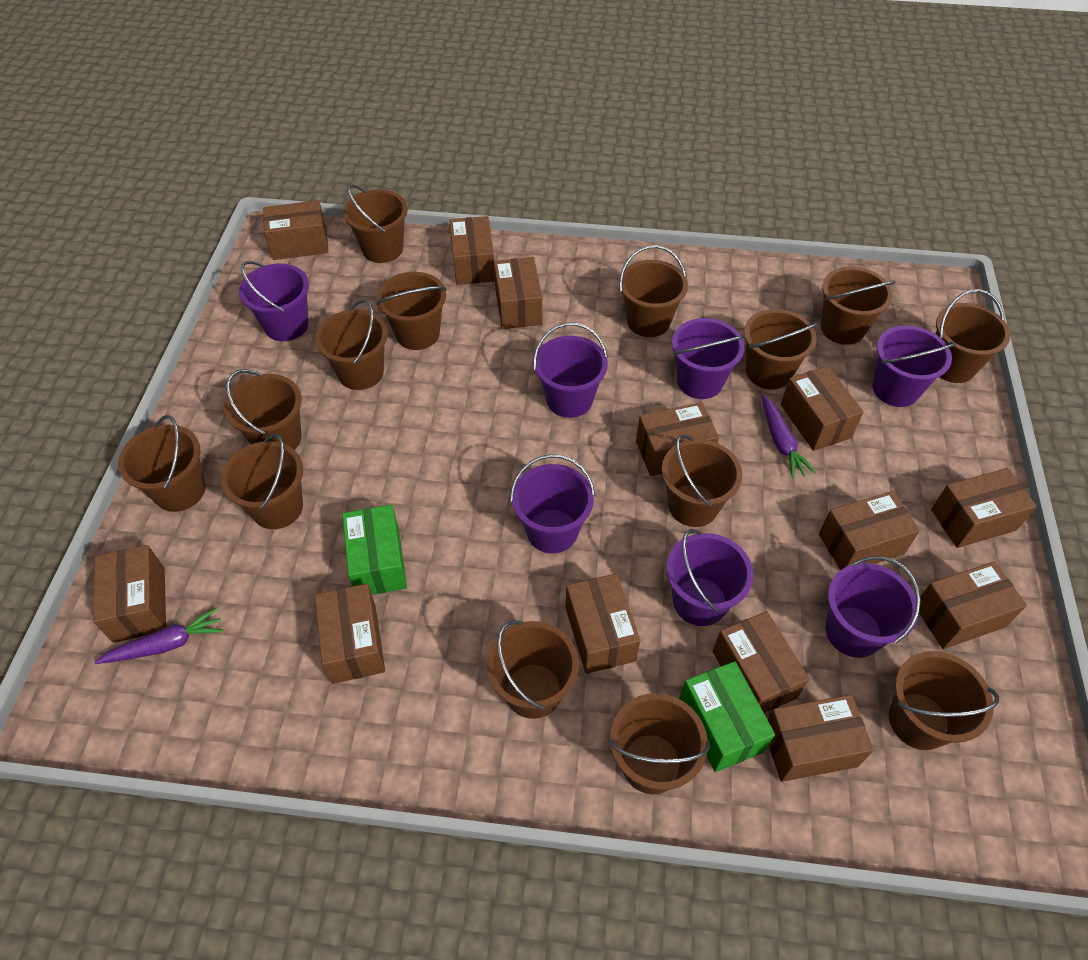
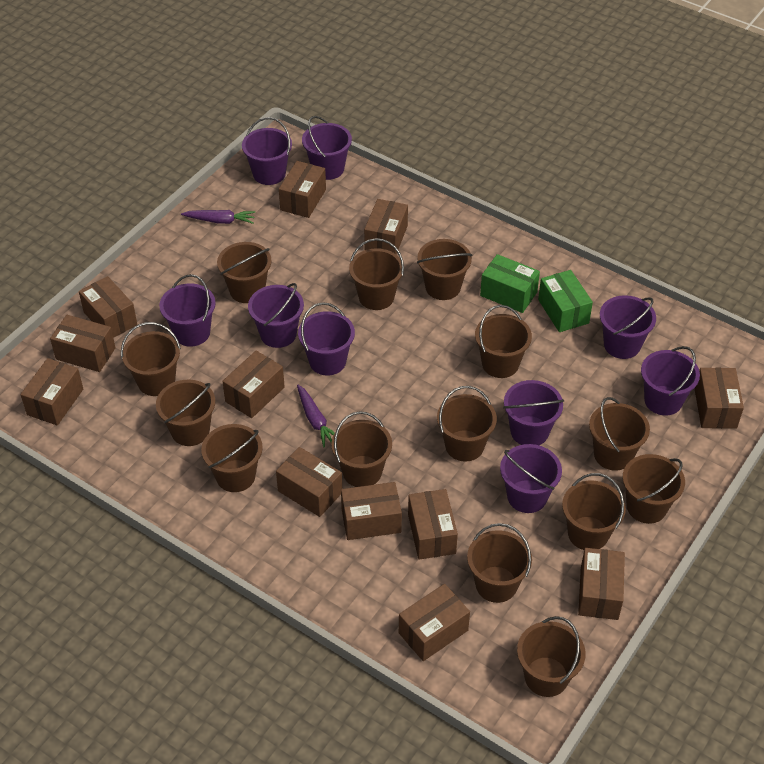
brown box: 13 -> 12
purple bucket: 7 -> 9

